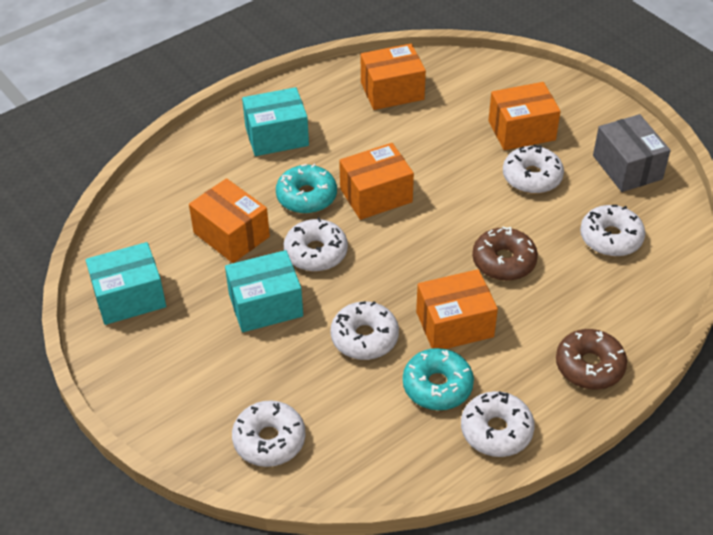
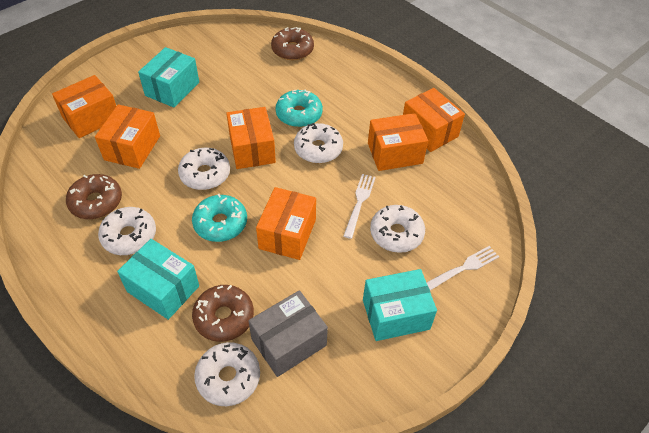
brown donut: 2 -> 3
orange box: 5 -> 6
white donut: 6 -> 5
white fork: 0 -> 2

